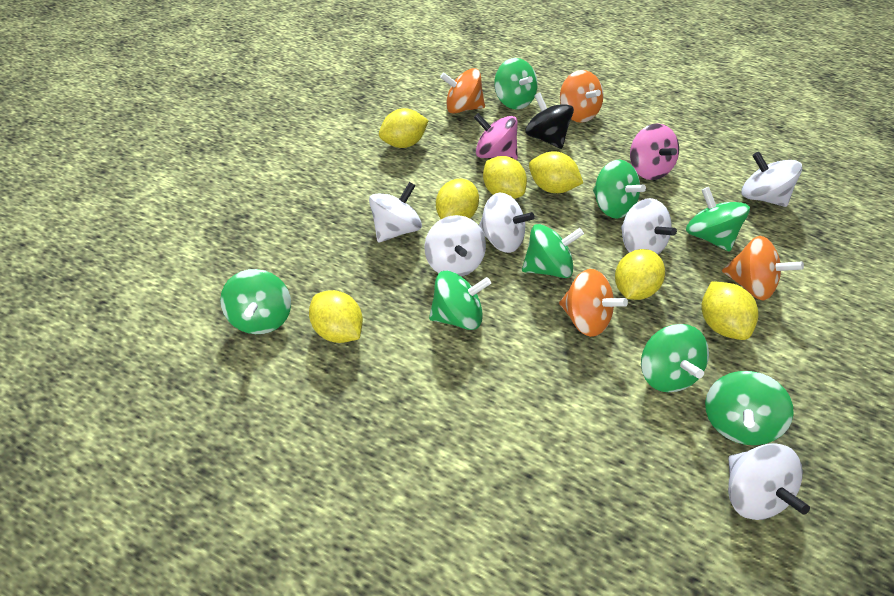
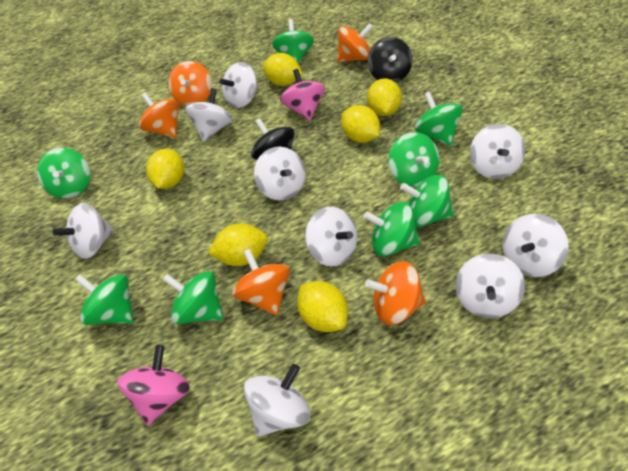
black spinning top: 1 -> 2
orange spinning top: 4 -> 5
white spinning top: 6 -> 9
yellow lemon: 7 -> 6

